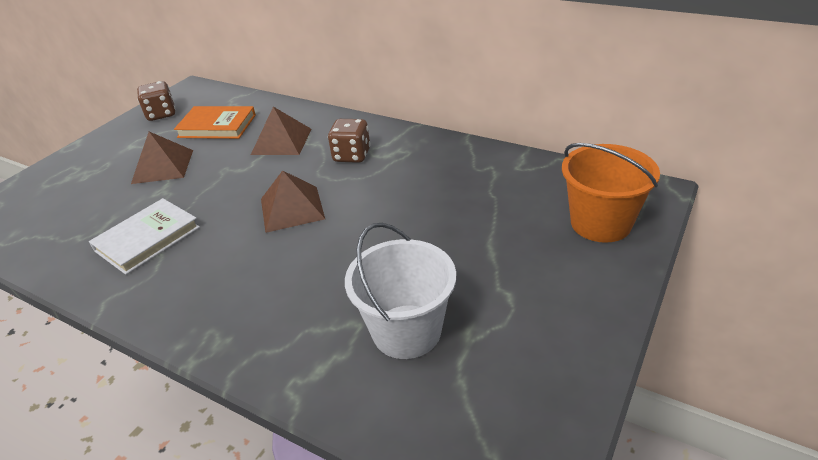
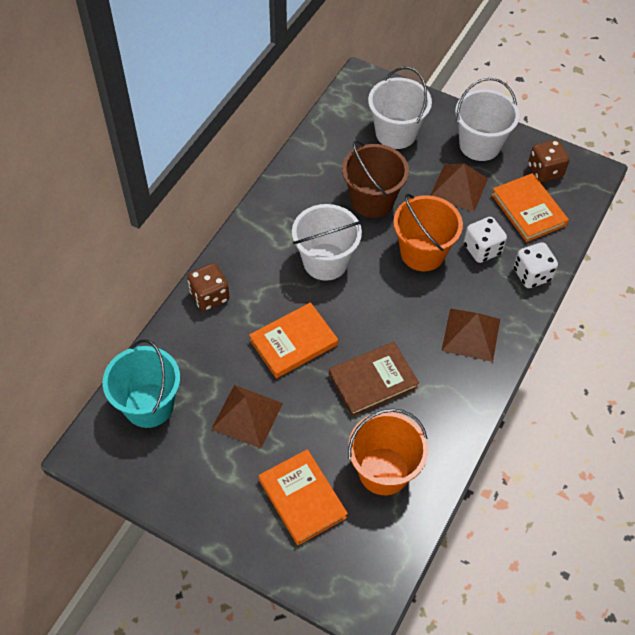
brown book: 0 -> 1
brown bucket: 0 -> 1
orange book: 1 -> 3
orange bucket: 1 -> 2
turquoise bucket: 0 -> 1
white book: 1 -> 0
white bucket: 1 -> 3
white dice: 0 -> 2

